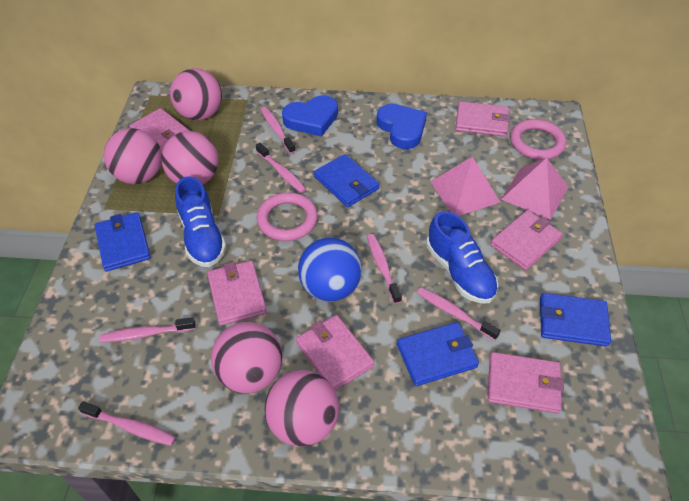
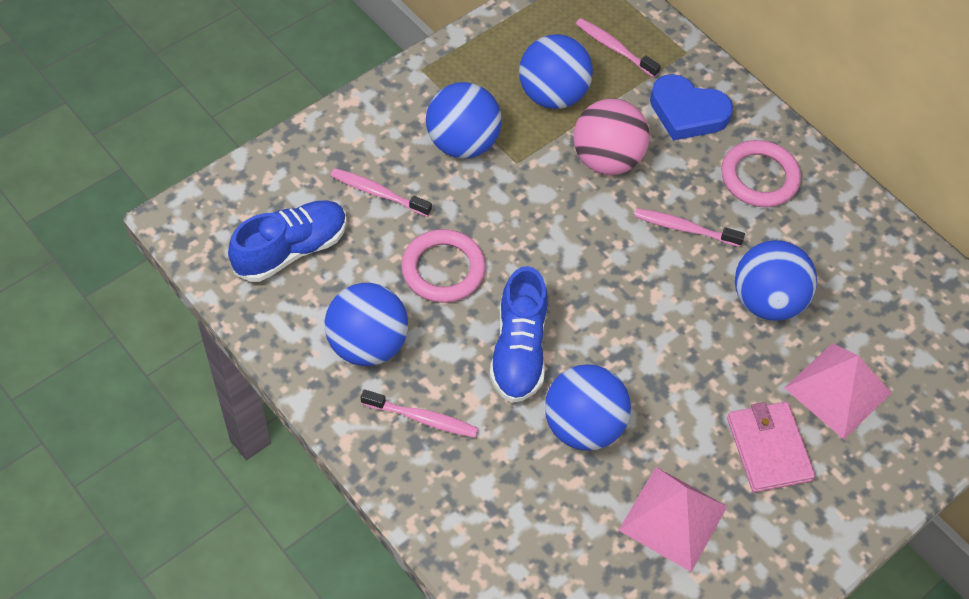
blue ball: 1 -> 5
blue heart: 2 -> 1
blue wallet: 4 -> 0
pink ball: 5 -> 1
pink toothbrush: 6 -> 4
pink wallet: 6 -> 1

